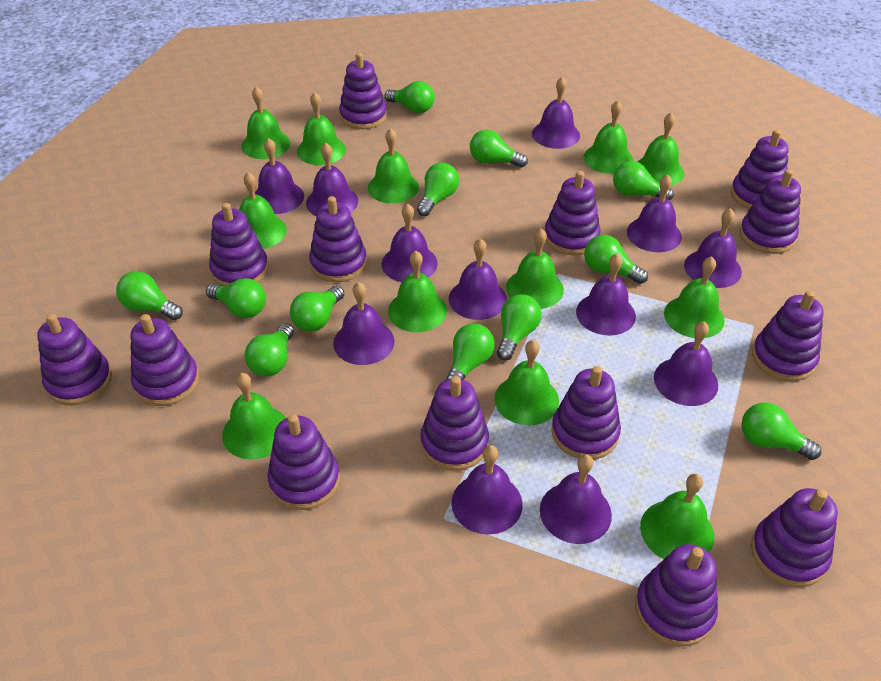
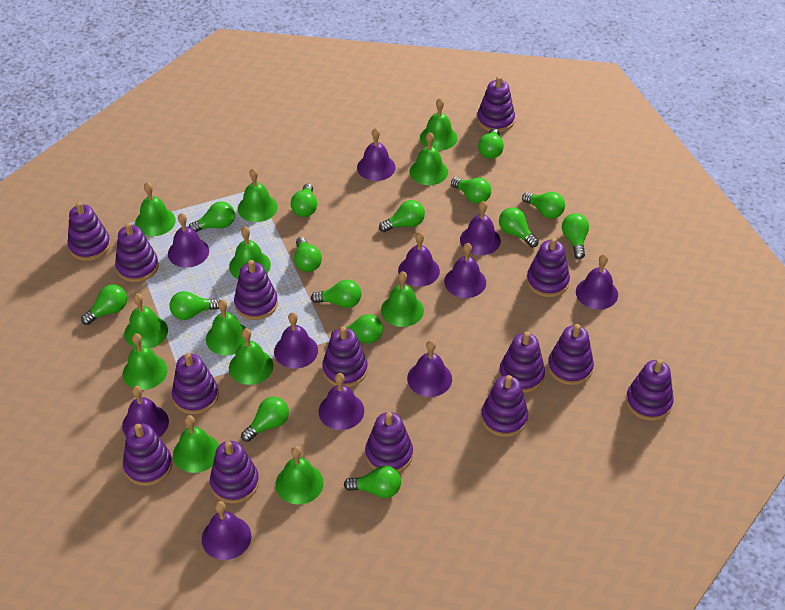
green light bulb: 12 -> 15
purple bell: 12 -> 11

